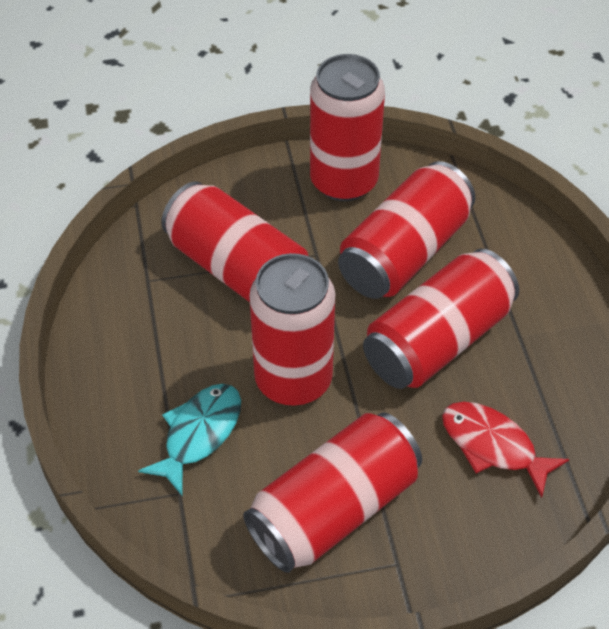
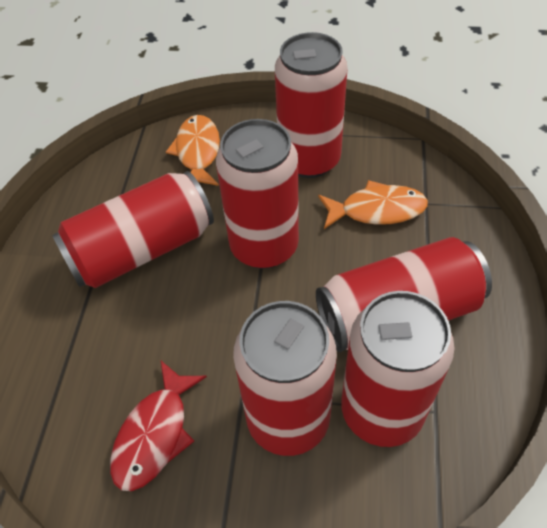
orange fish: 0 -> 2
turquoise fish: 1 -> 0

